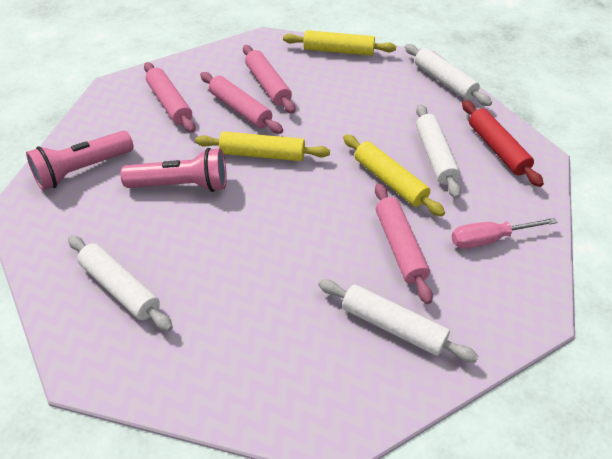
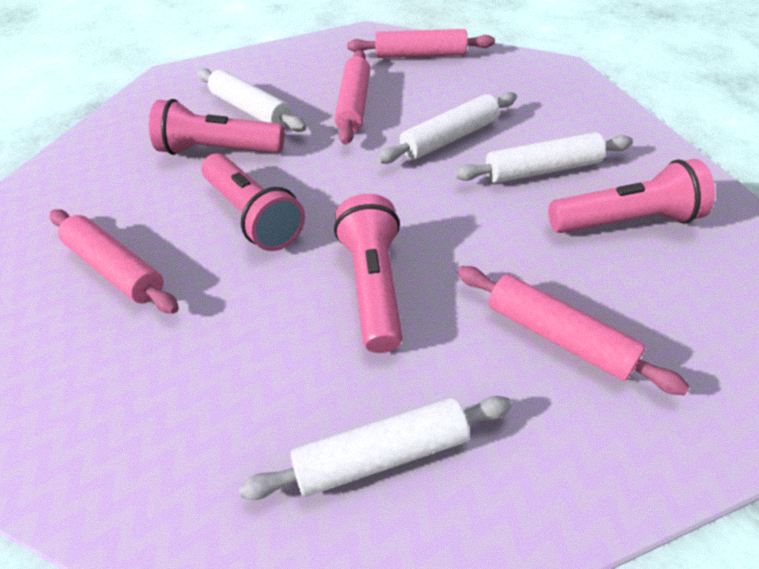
pink flashlight: 2 -> 4
pink screwdriver: 1 -> 0
red rolling pin: 1 -> 0
yellow rolling pin: 3 -> 0

